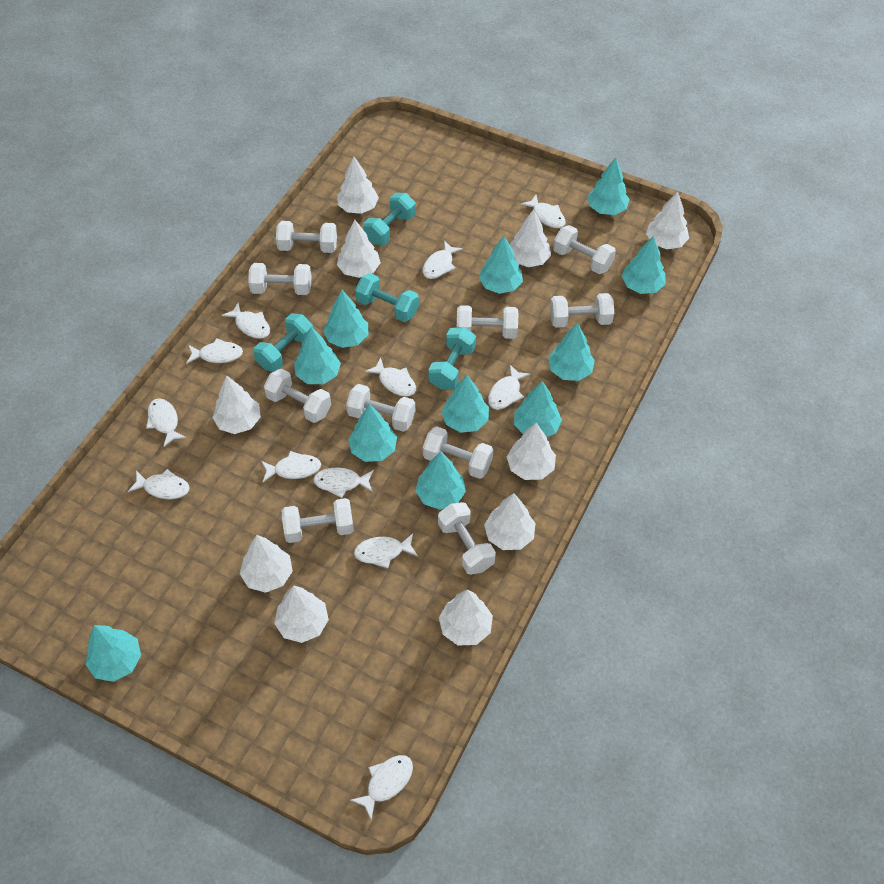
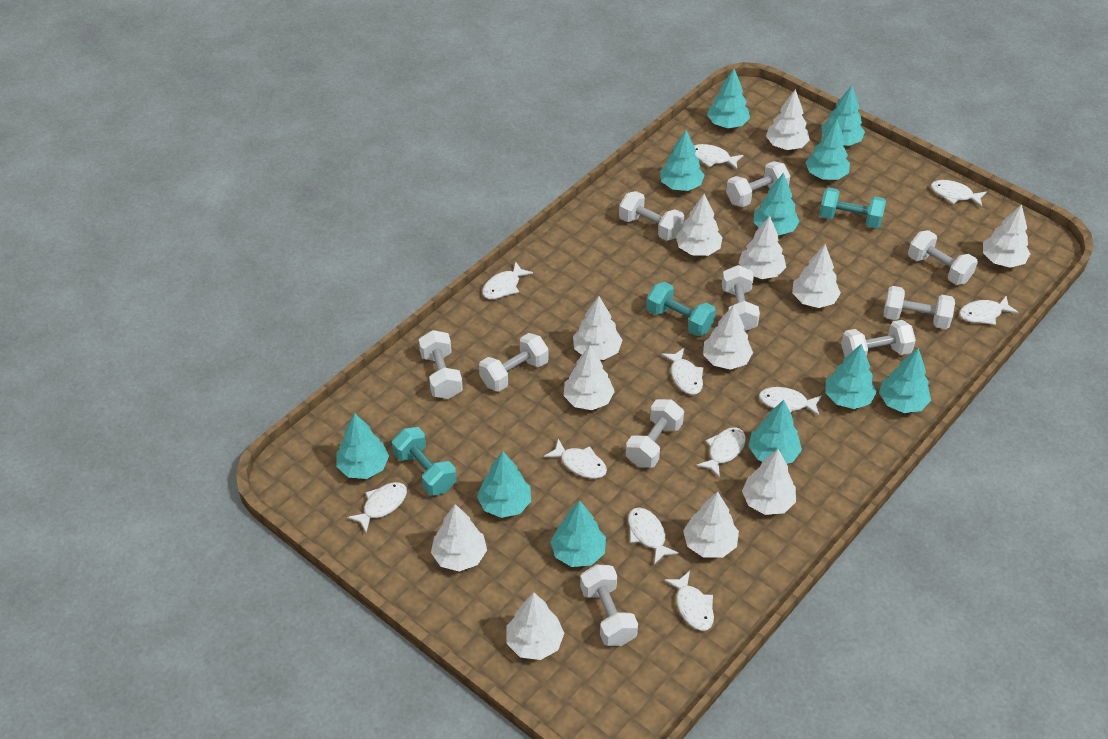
turquoise dumbbell: 4 -> 3
white fish: 12 -> 11
white tree: 10 -> 12

